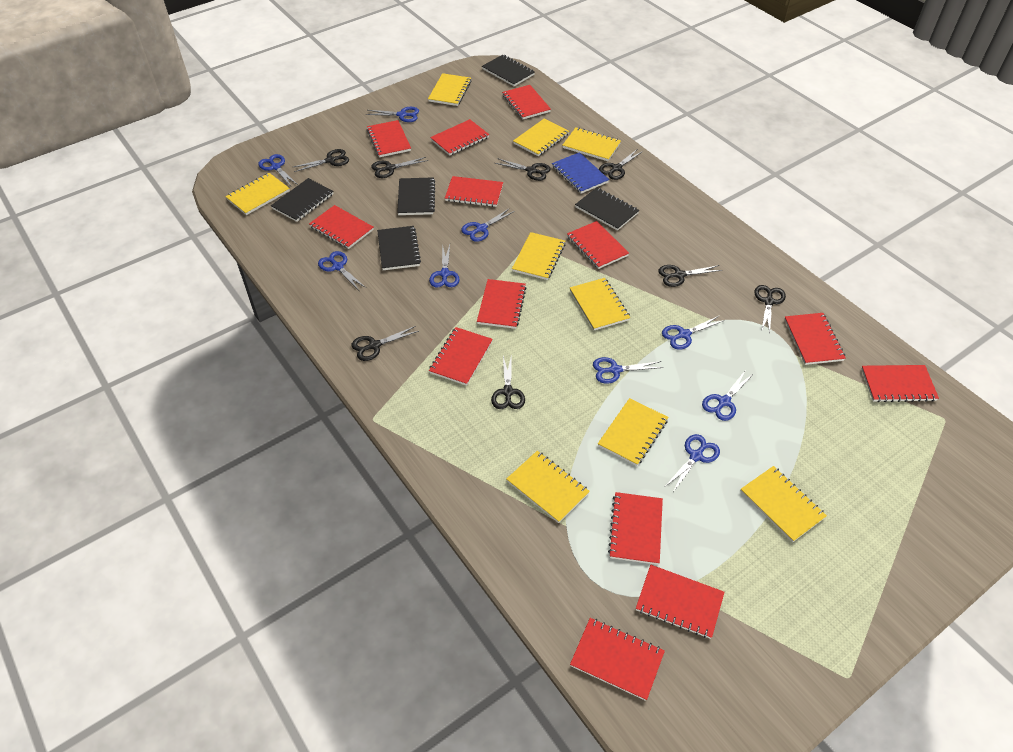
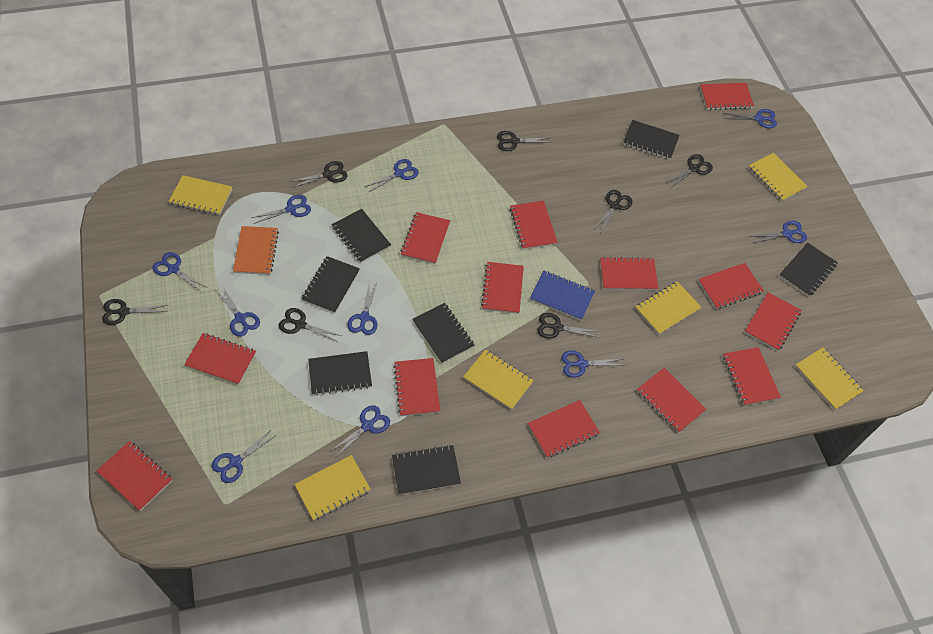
black notebook: 5 -> 7
black scissors: 8 -> 7
blue scissors: 9 -> 10
orange notebook: 0 -> 1
yellow notebook: 9 -> 6

